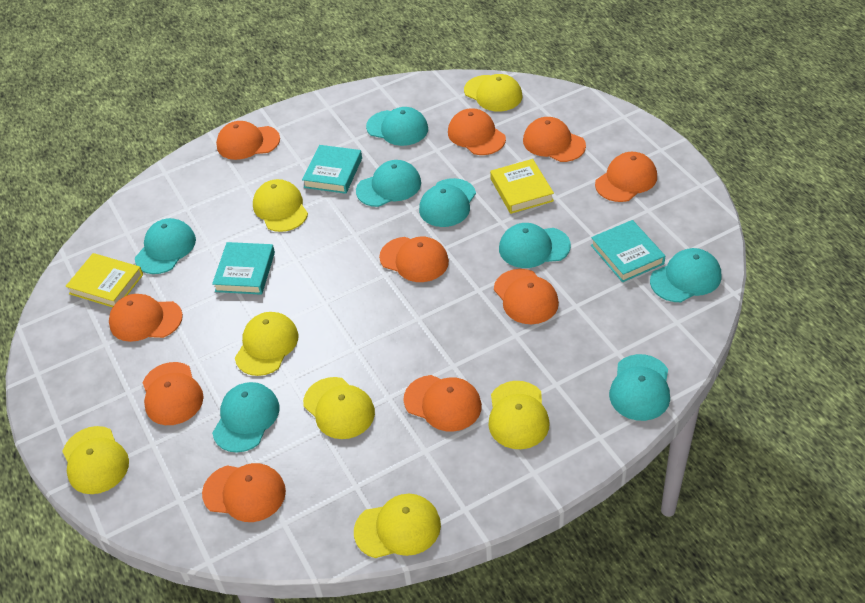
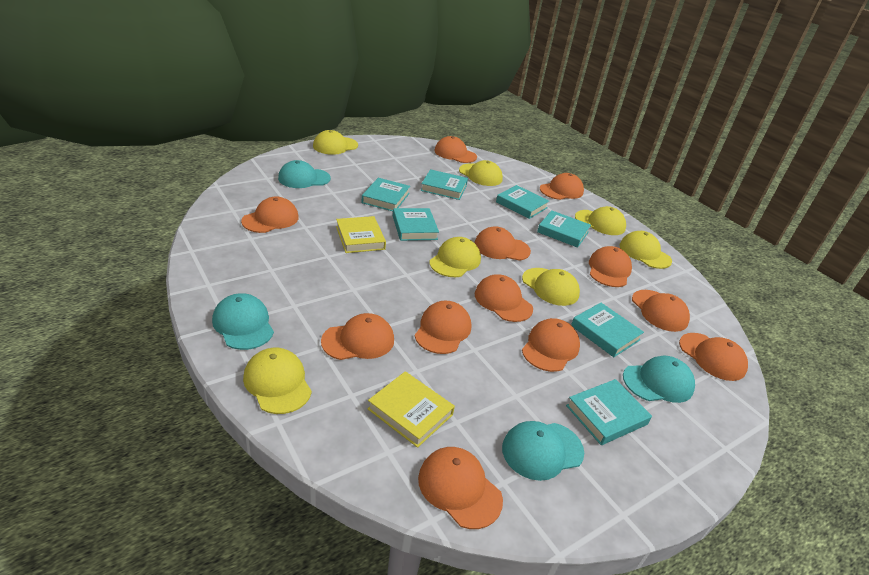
orange cap: 10 -> 12
turquoise book: 3 -> 7
turquoise cap: 8 -> 4

